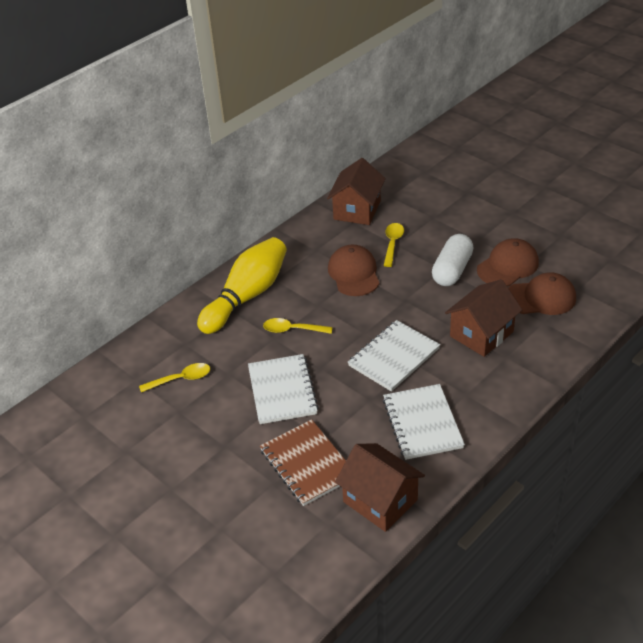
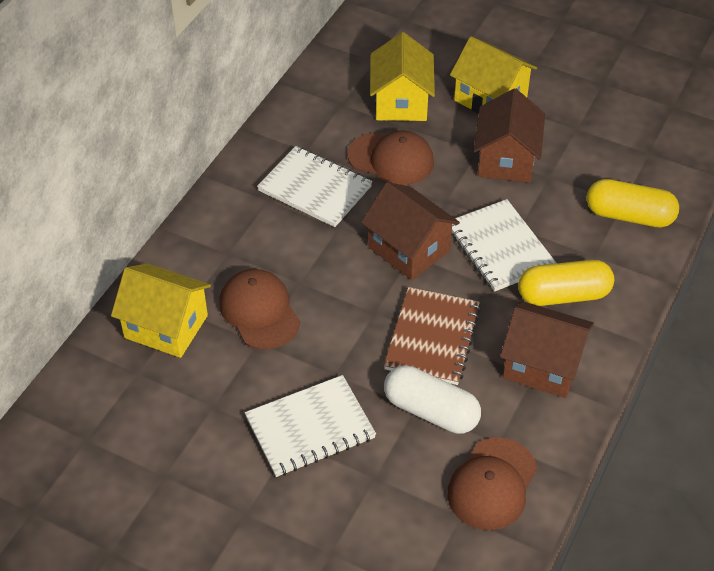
yellow bowling pin: 1 -> 0
yellow capsule: 0 -> 2
yellow house: 0 -> 3
yellow spoon: 3 -> 0

